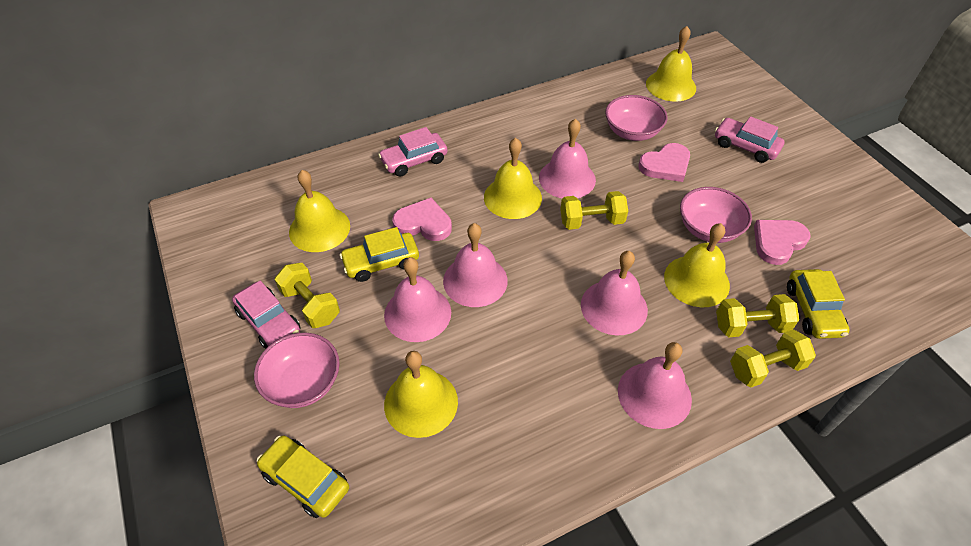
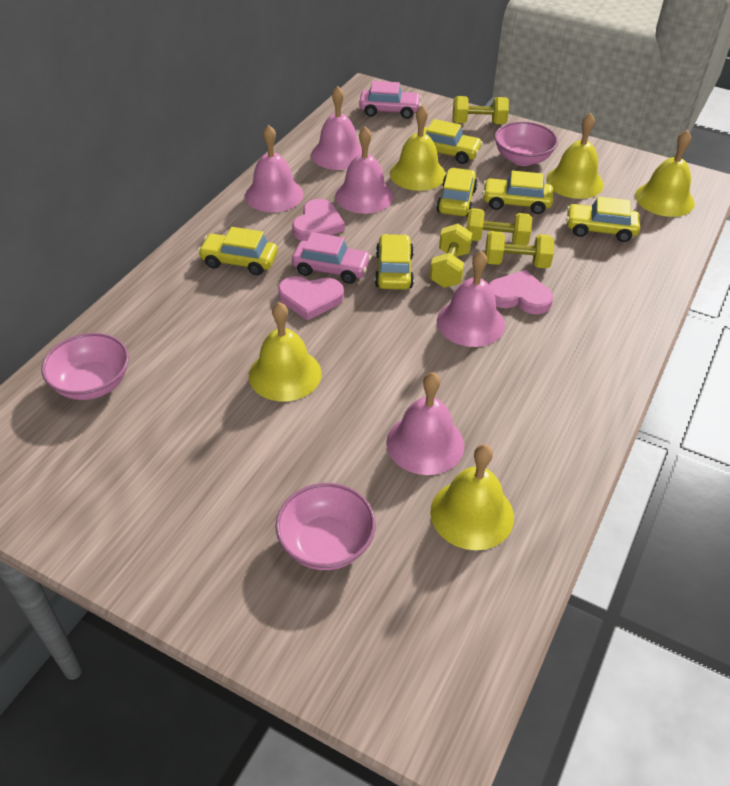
pink car: 3 -> 2
yellow car: 3 -> 6

